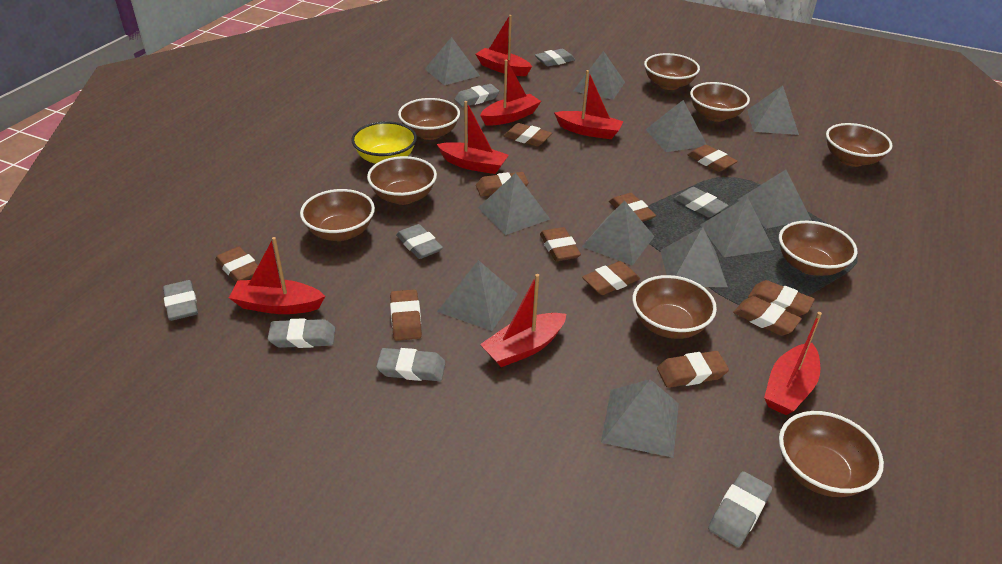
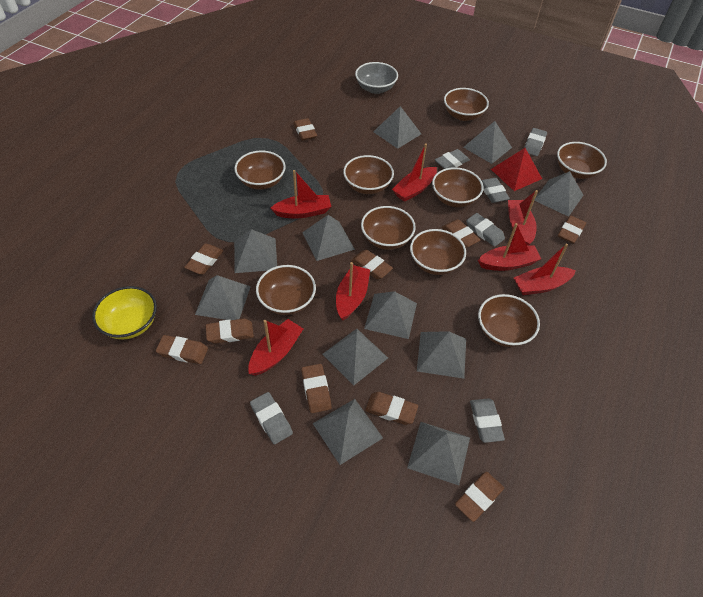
brown eraser: 11 -> 10
grey bowl: 0 -> 1
grey eraser: 8 -> 6
red pyramid: 0 -> 1

